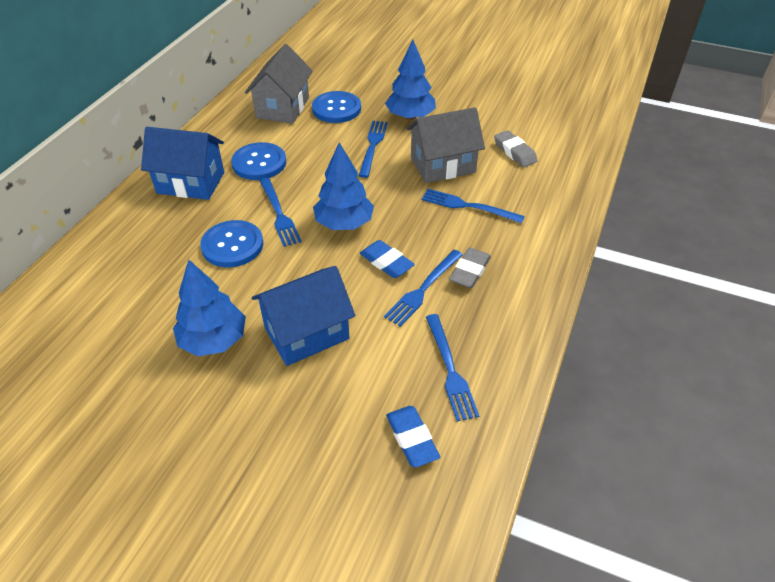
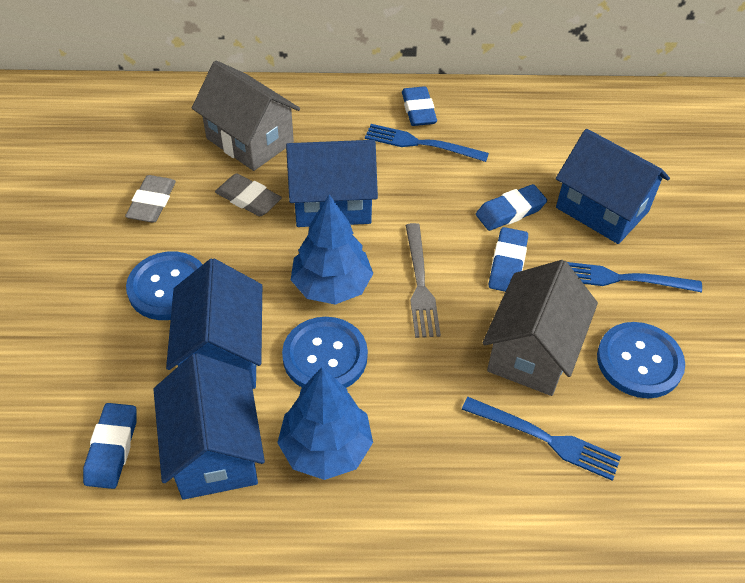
blue eraser: 2 -> 4
blue fork: 5 -> 3
blue house: 2 -> 4
blue tree: 3 -> 2
grey fork: 0 -> 1

